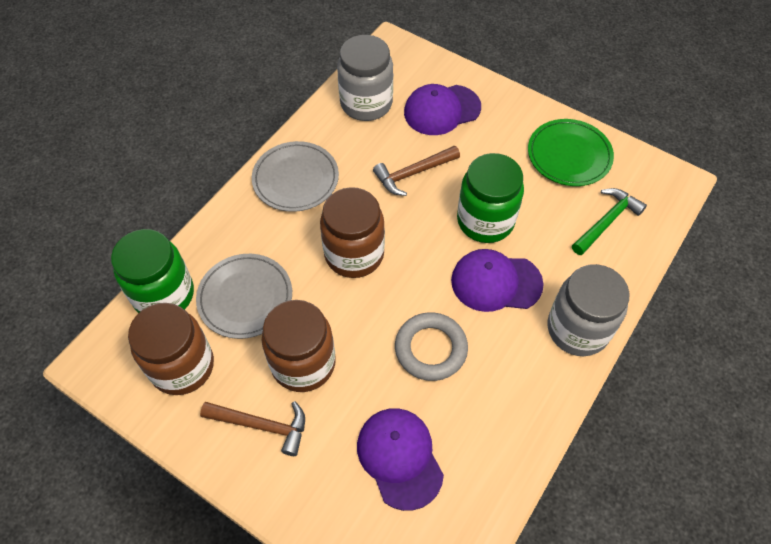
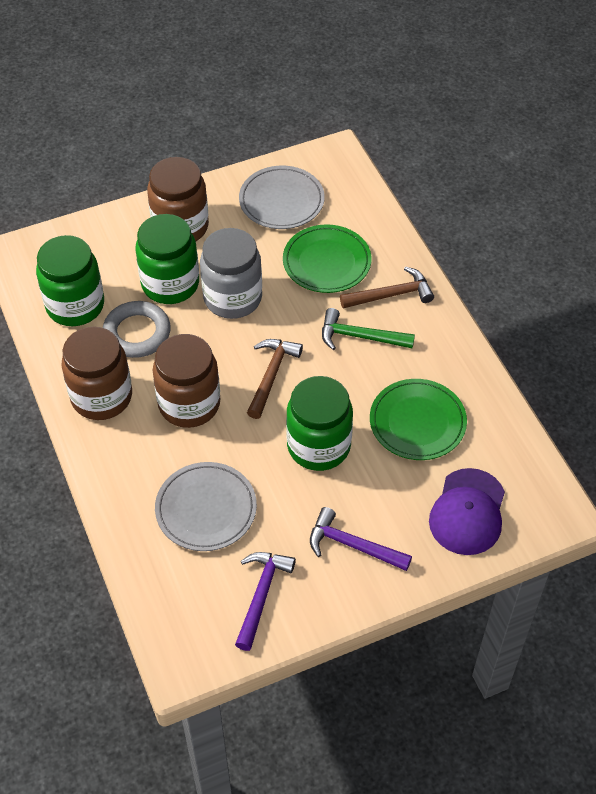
green jar: 2 -> 3
green plate: 1 -> 2
grey jar: 2 -> 1
purple cap: 3 -> 1
purple hammer: 0 -> 2

